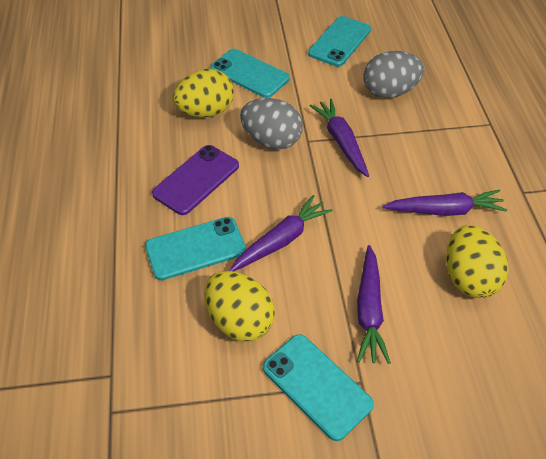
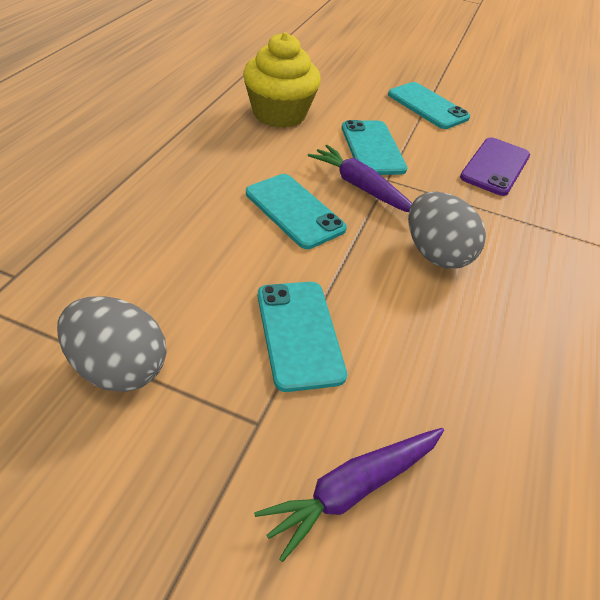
purple carrot: 4 -> 2
yellow cupcake: 0 -> 1
yellow egg: 3 -> 0

